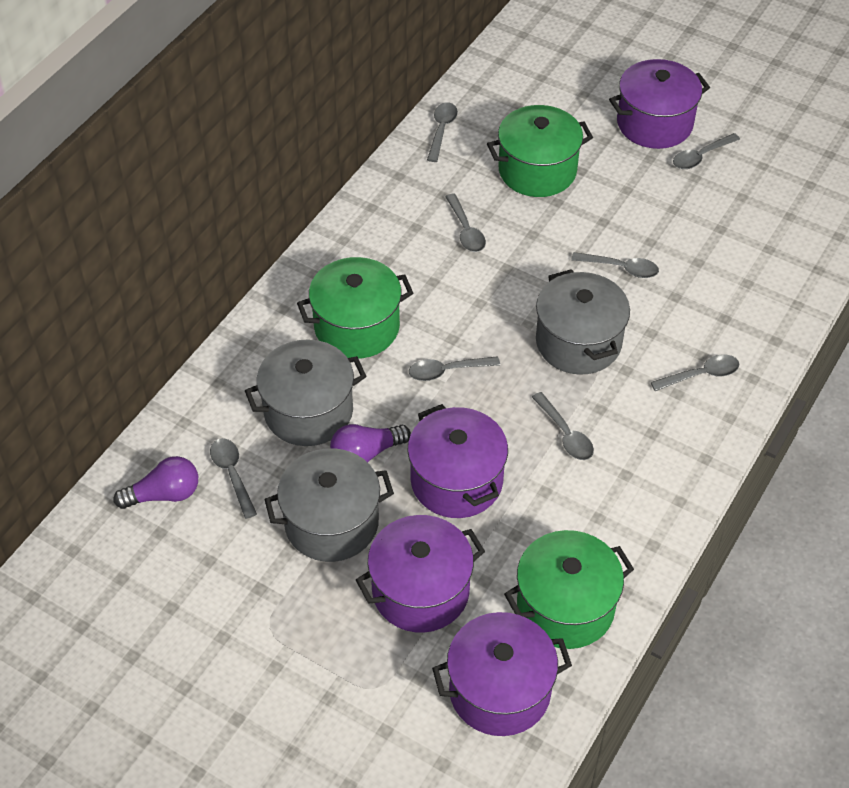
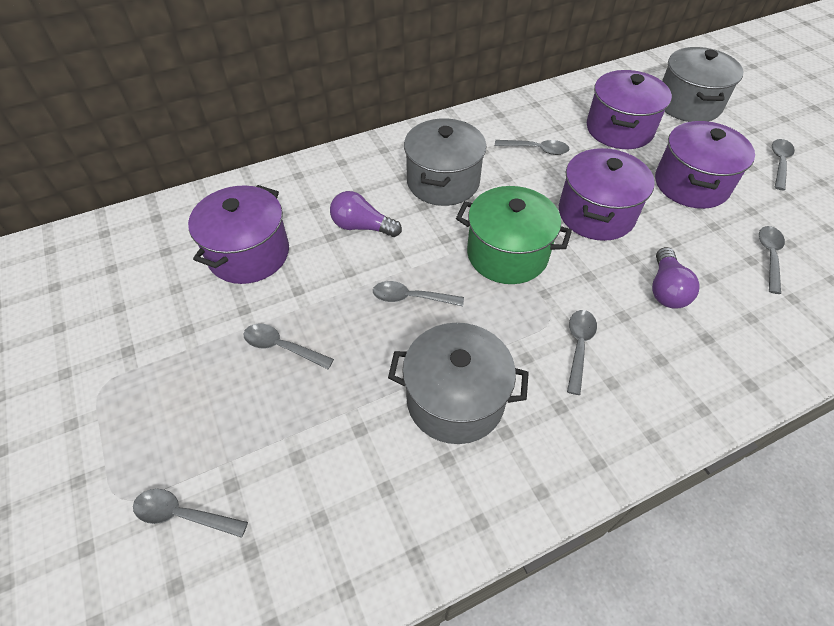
green pot: 3 -> 1
grey spoon: 8 -> 7

